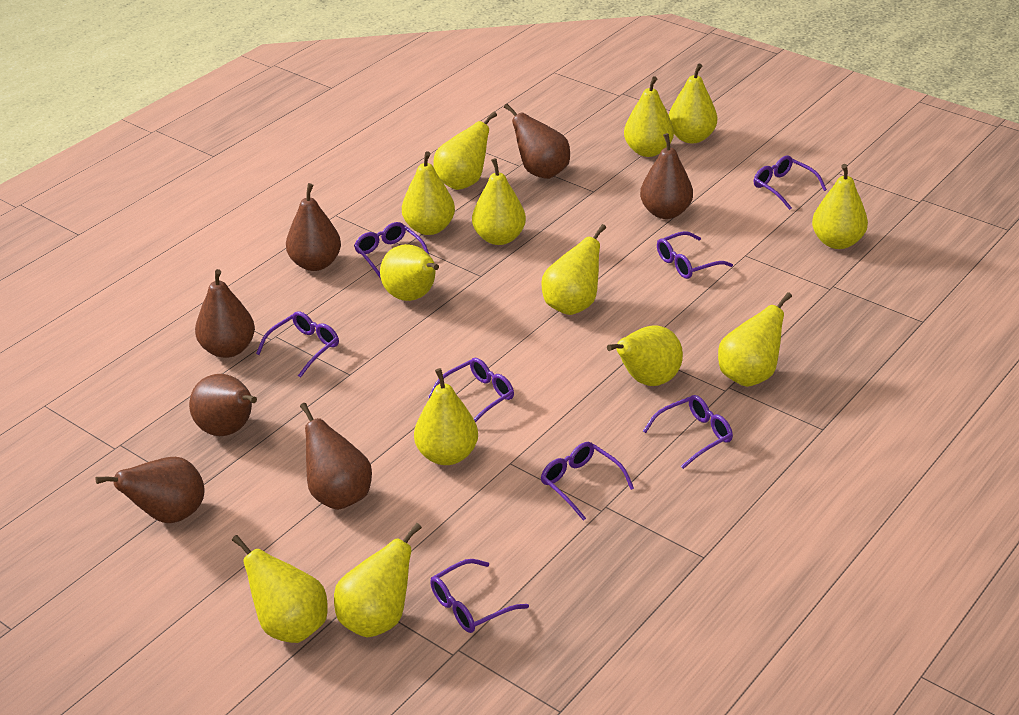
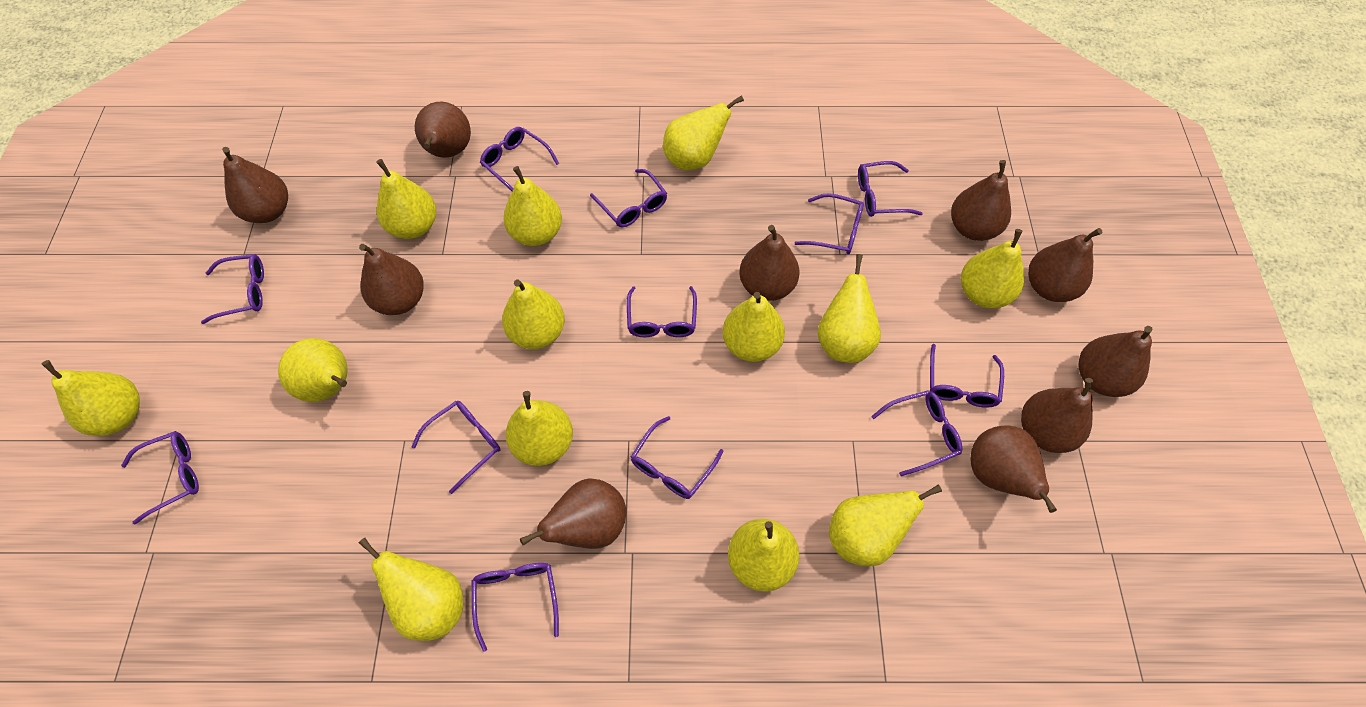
brown pear: 7 -> 10
purple glasses: 8 -> 12

